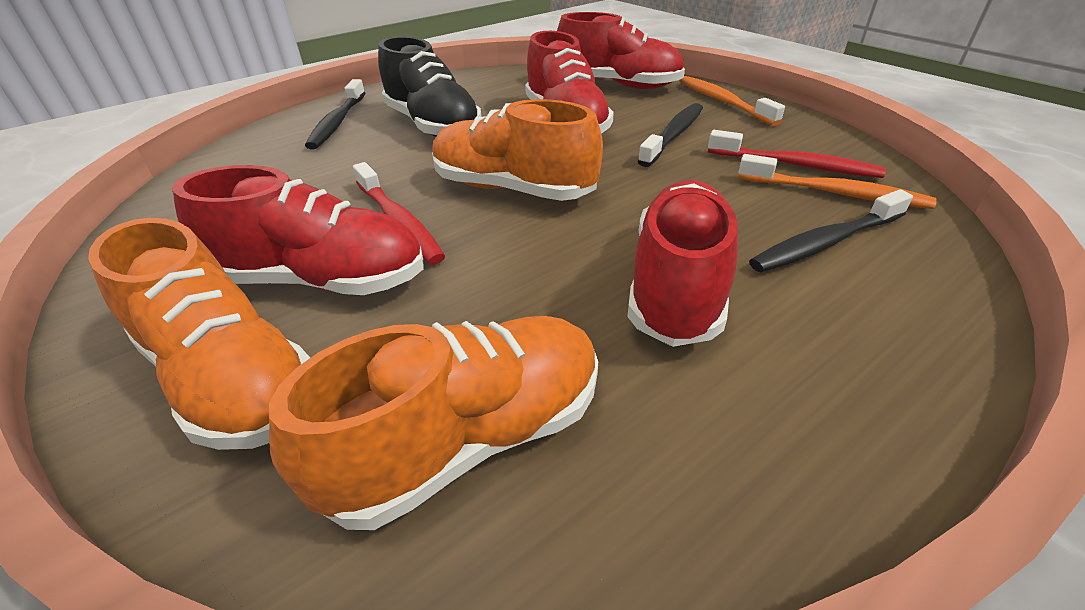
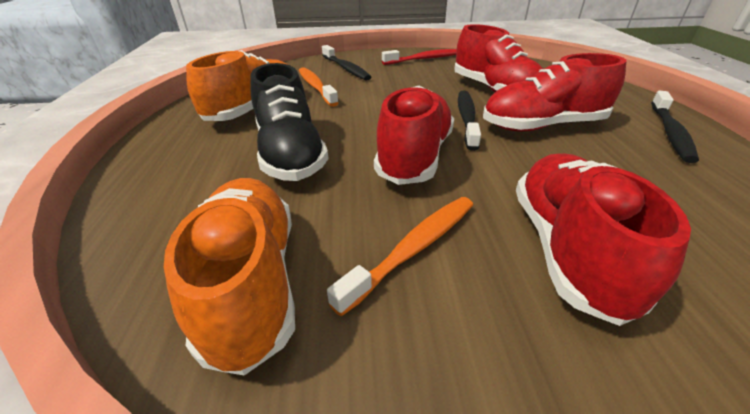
orange shoe: 3 -> 2
red toothbrush: 2 -> 1

